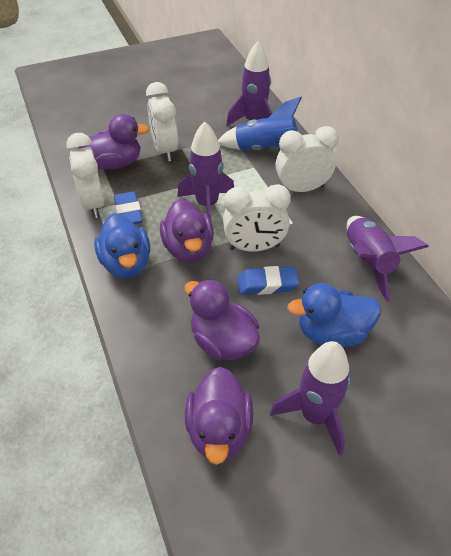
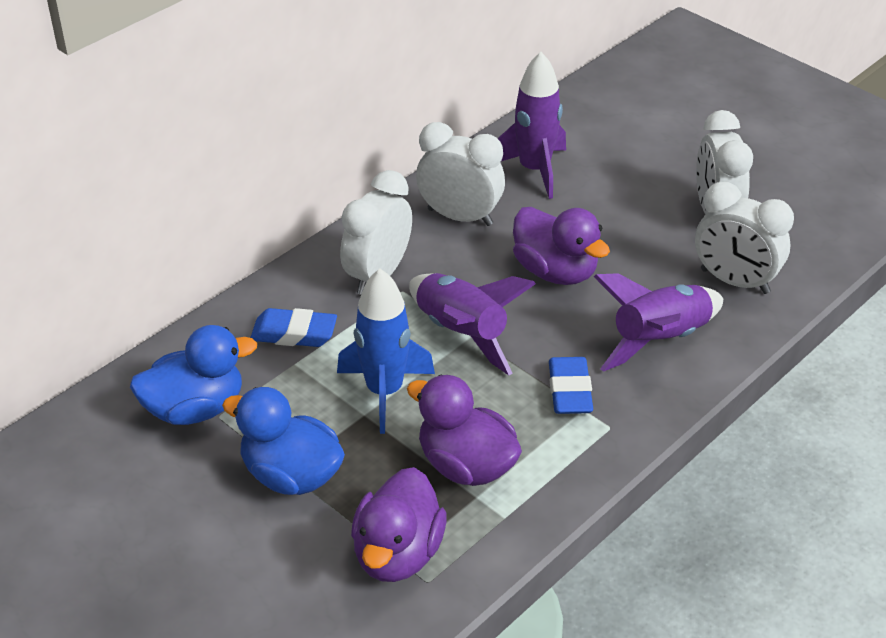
purple duck: 4 -> 3
purple rocket: 4 -> 3

